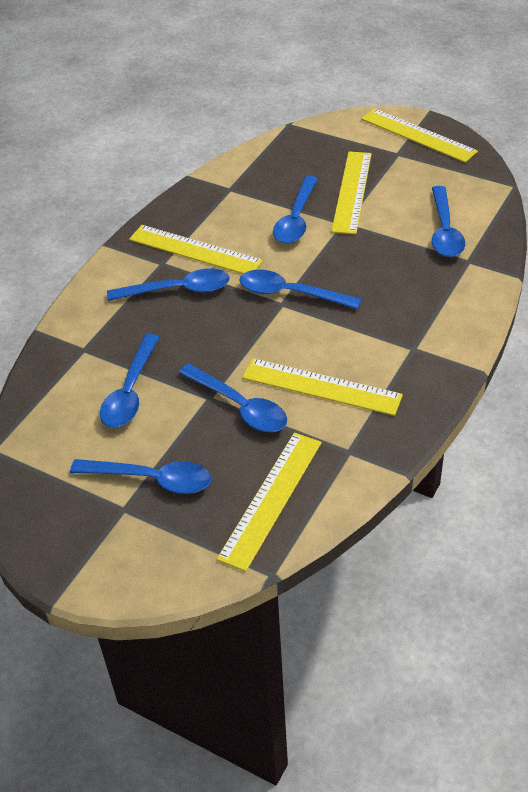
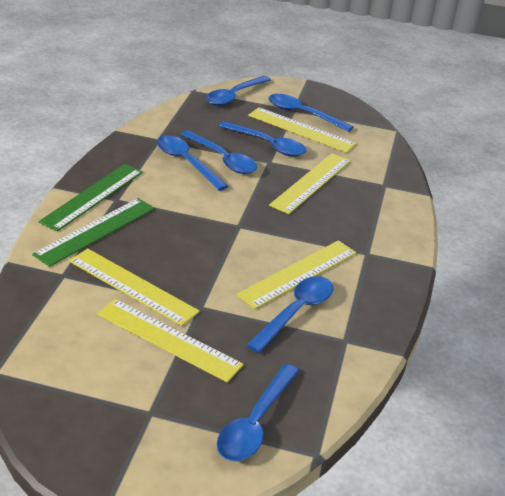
green ruler: 0 -> 2

